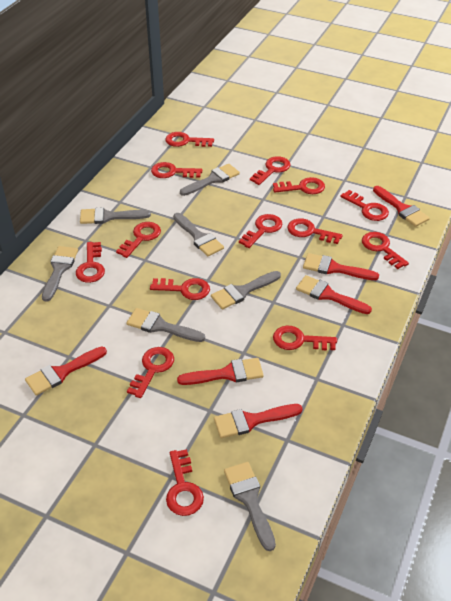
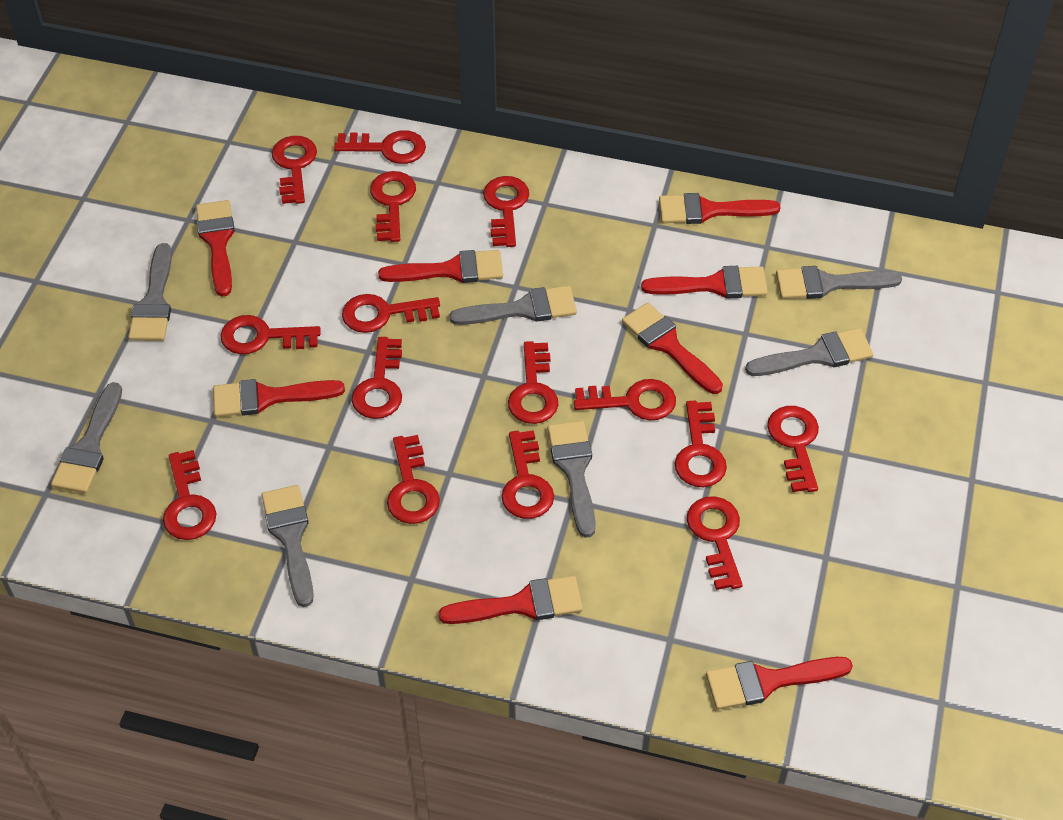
red brush: 6 -> 8
red key: 14 -> 15

